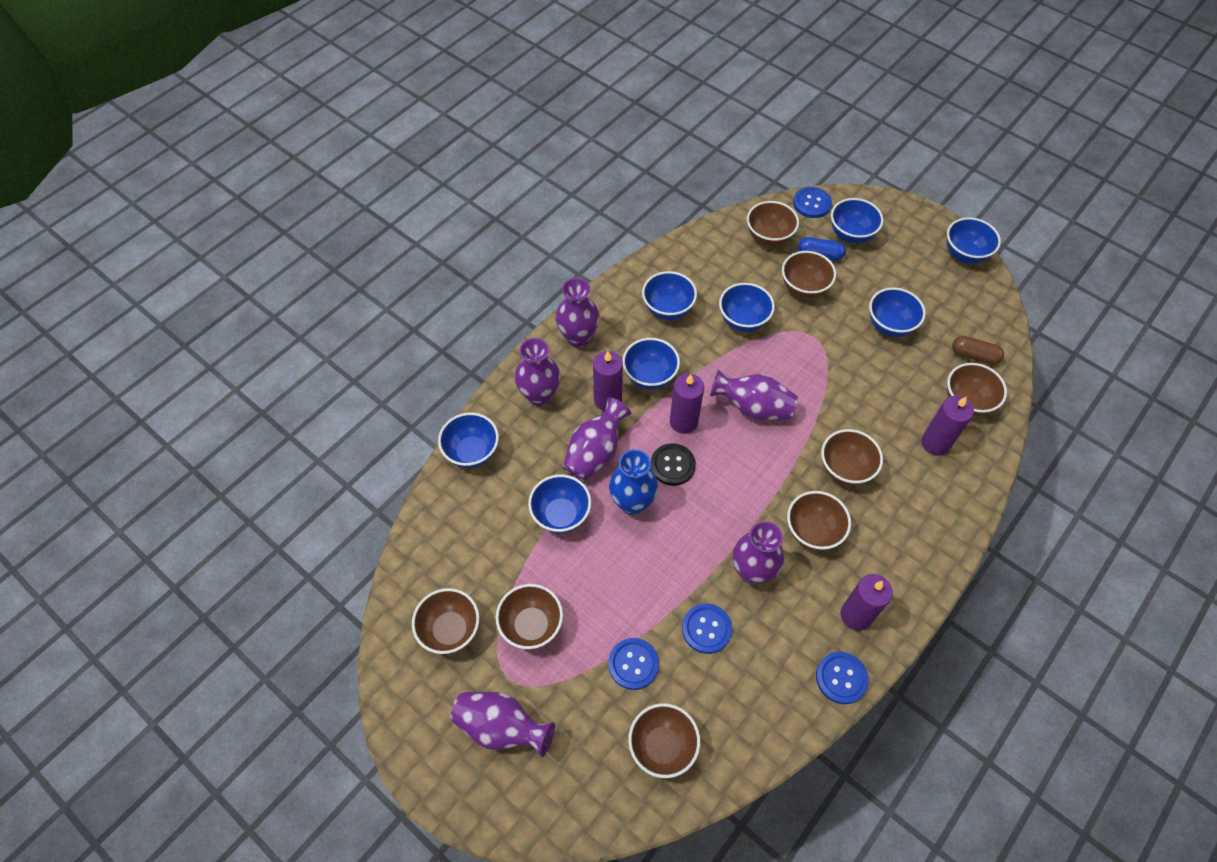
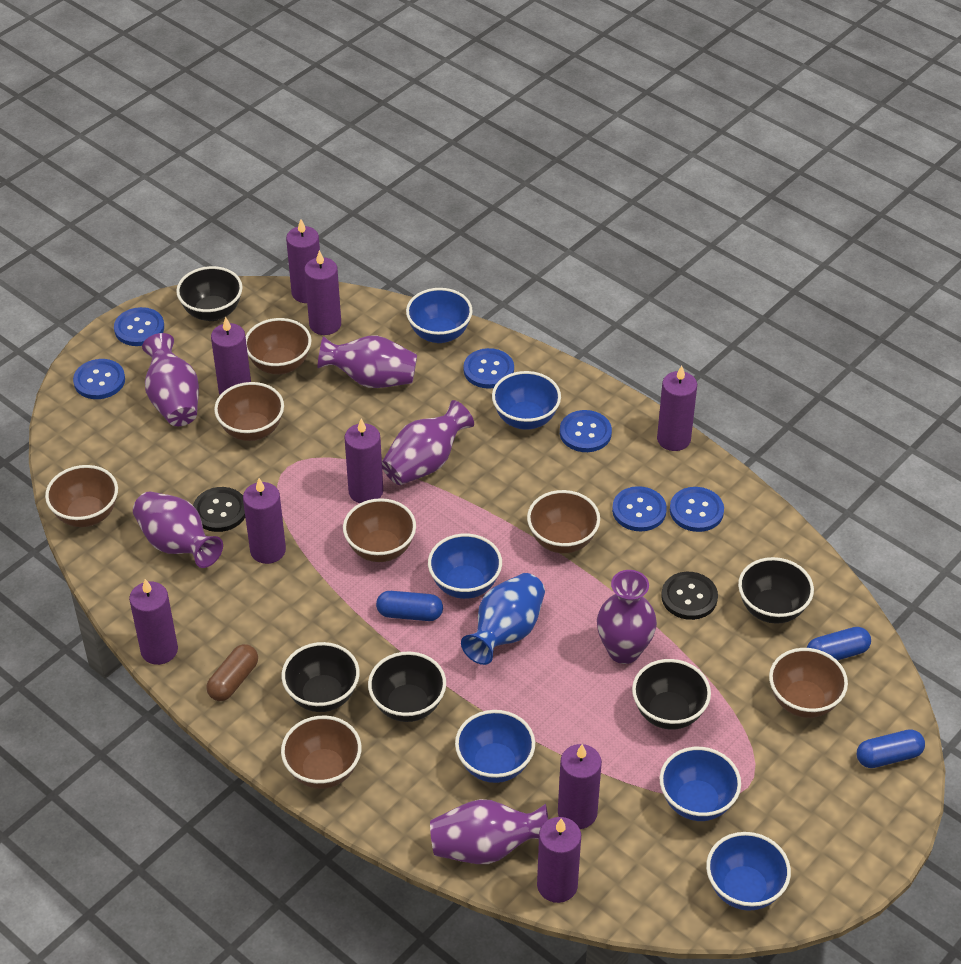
black bowl: 0 -> 5
black button: 1 -> 2
blue bowl: 8 -> 6
blue button: 4 -> 6
blue capsule: 1 -> 3
brown bowl: 8 -> 7
purple candle: 4 -> 9

